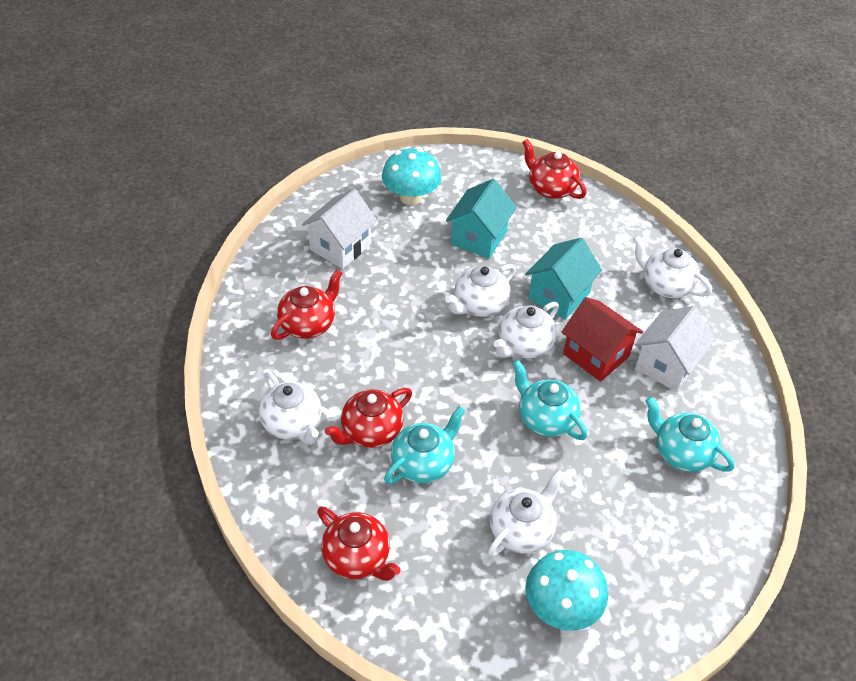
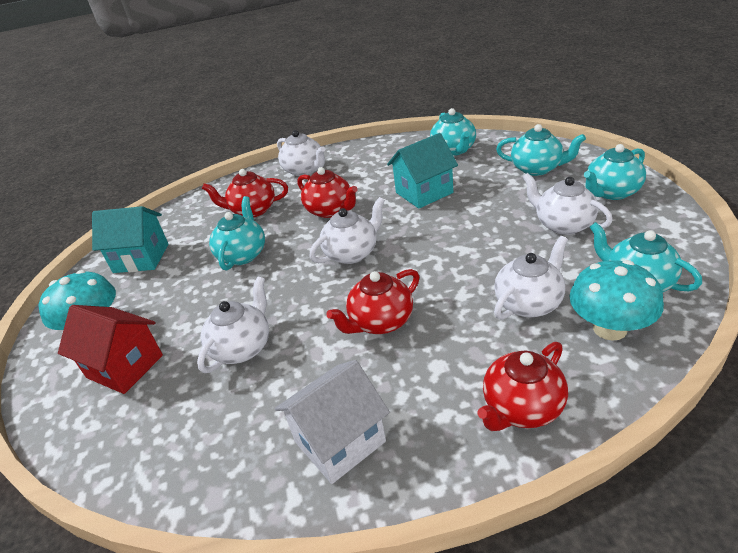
turquoise teapot: 3 -> 5
white house: 2 -> 1

